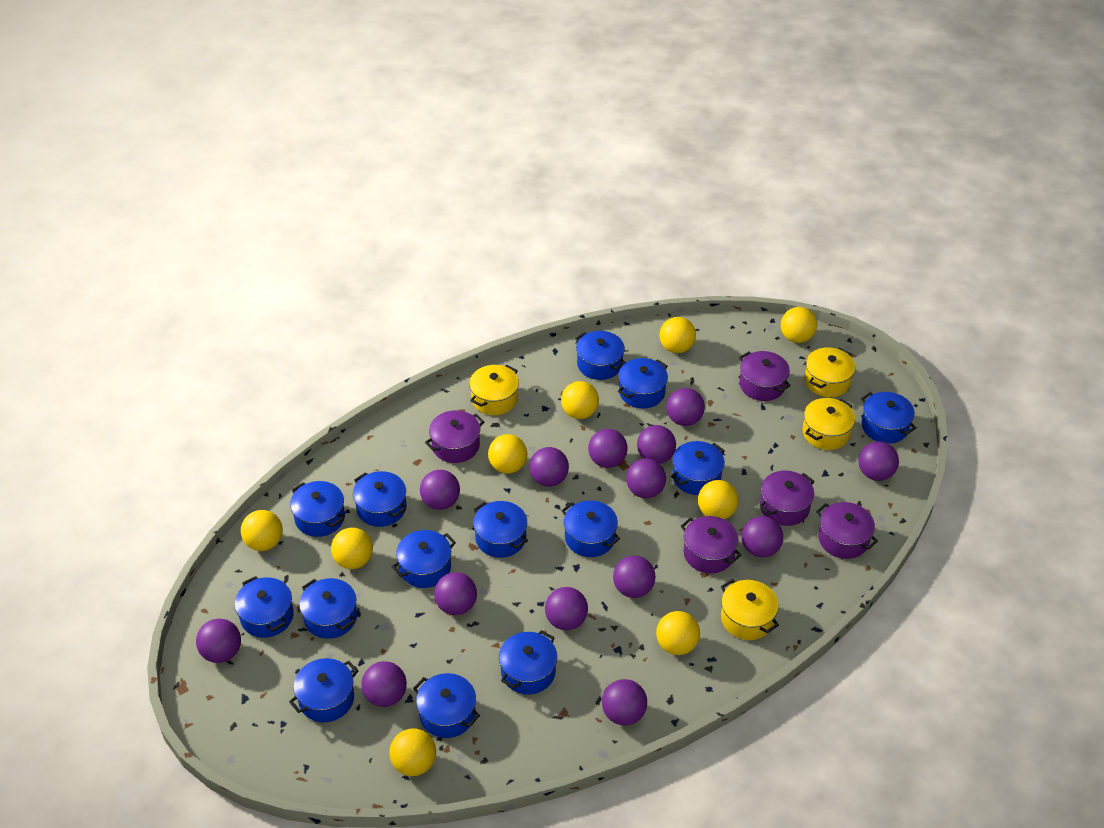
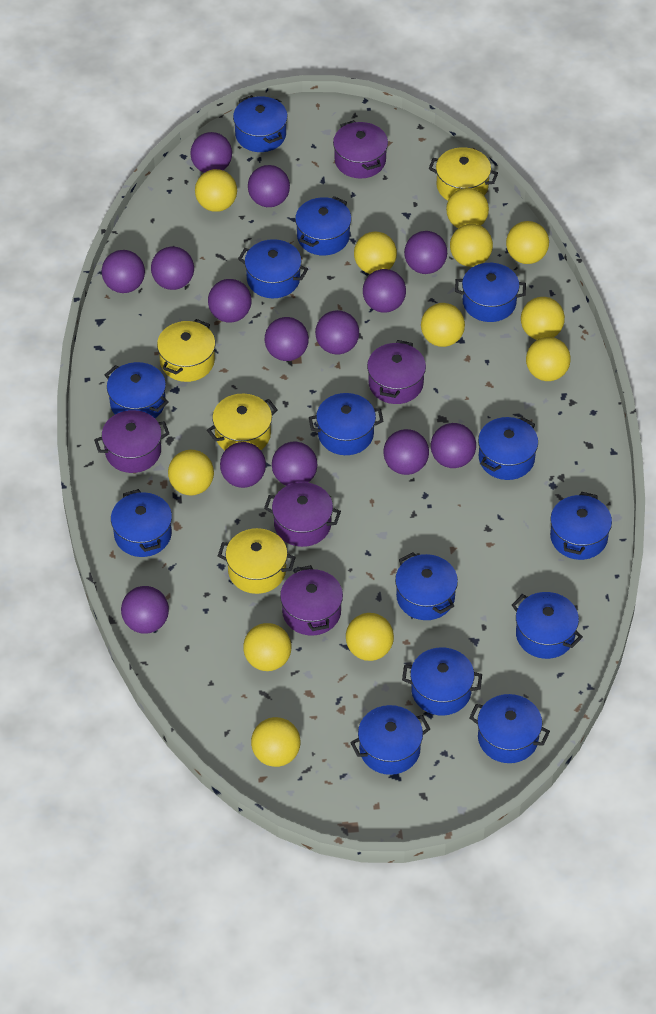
yellow ball: 9 -> 12

